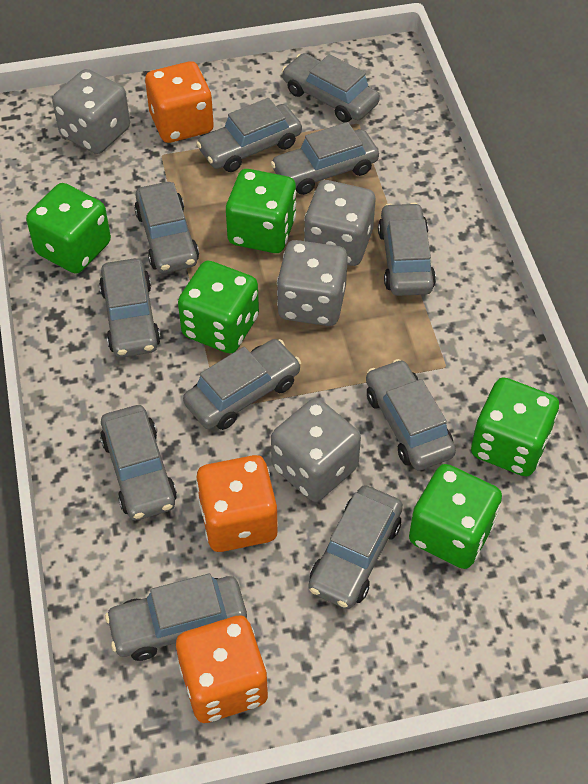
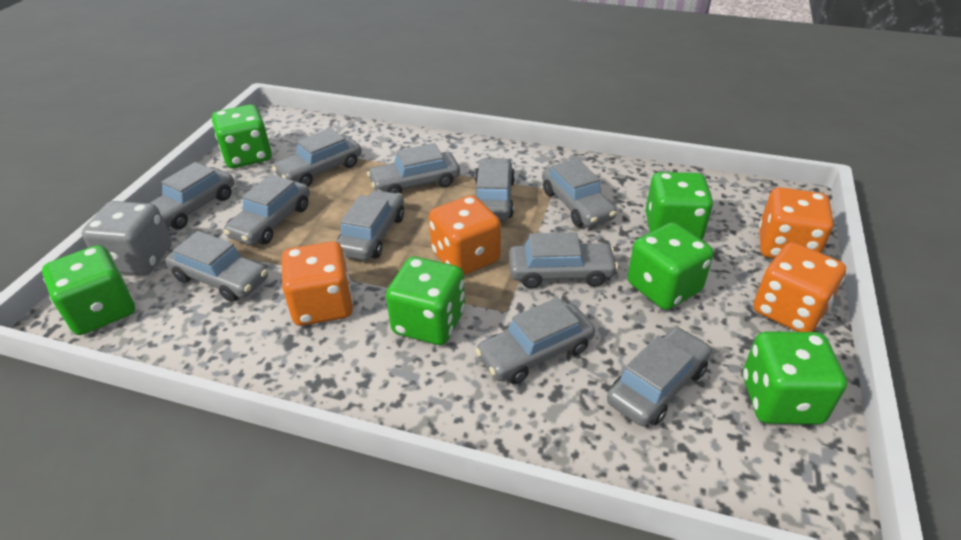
green dice: 5 -> 6
grey dice: 4 -> 1
orange dice: 3 -> 4

